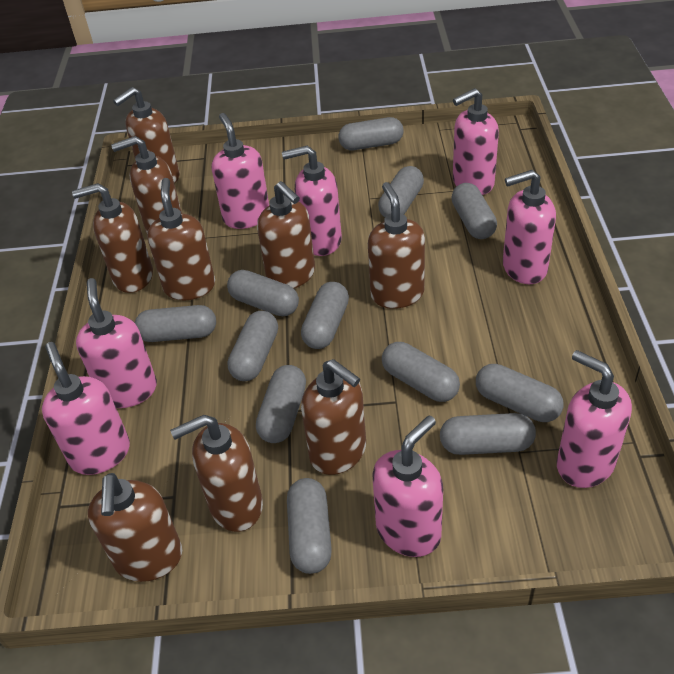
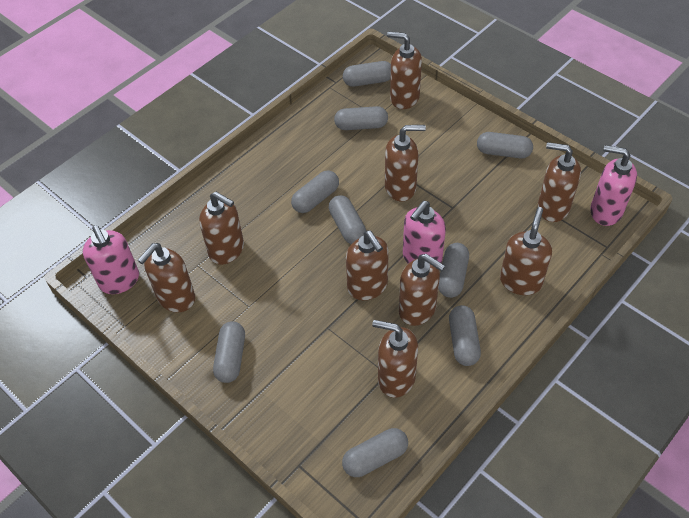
grey capsule: 12 -> 9
pink soap dispenser: 8 -> 3

